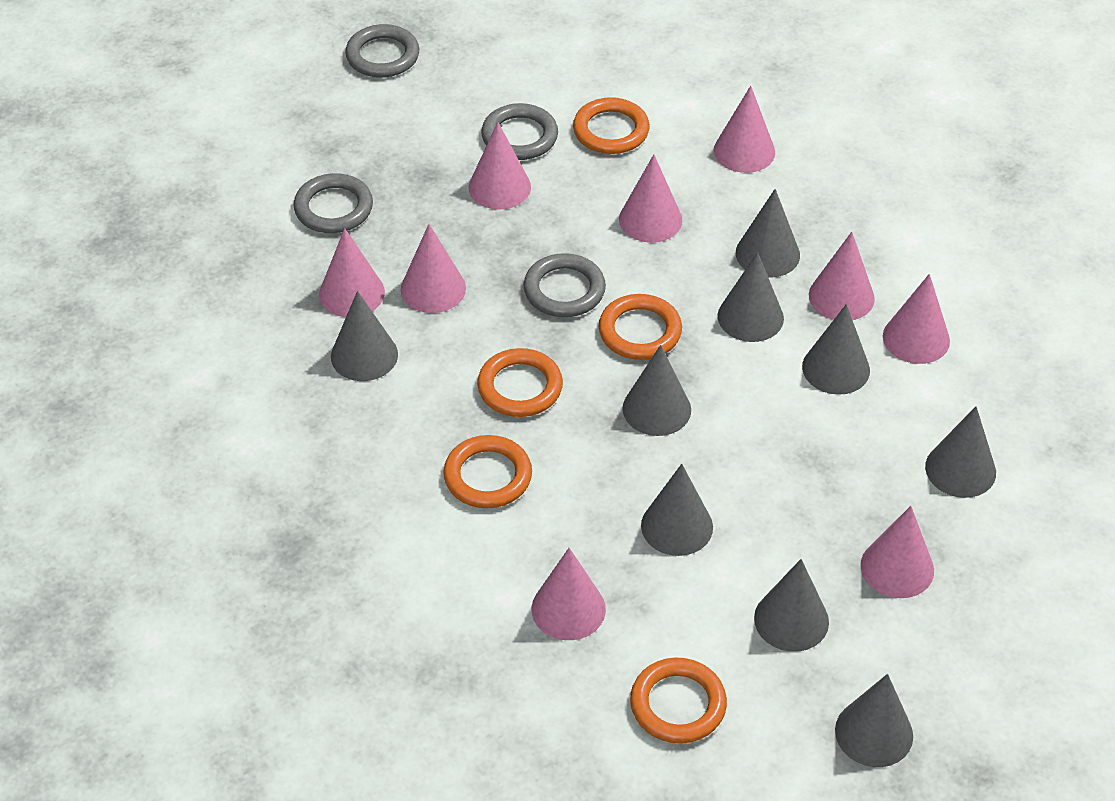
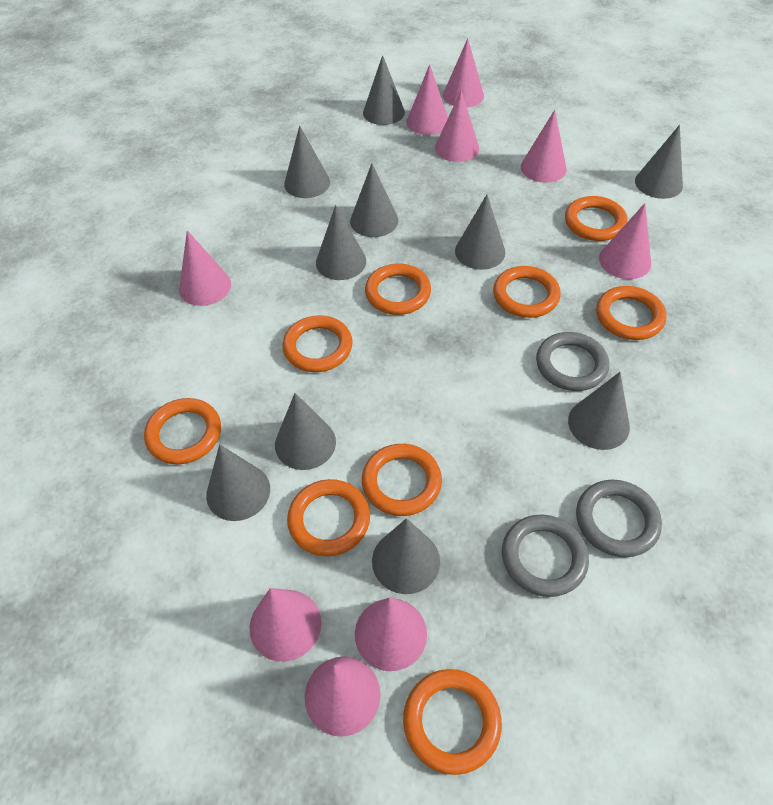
grey cone: 9 -> 10
grey ring: 4 -> 3
orange ring: 5 -> 9

